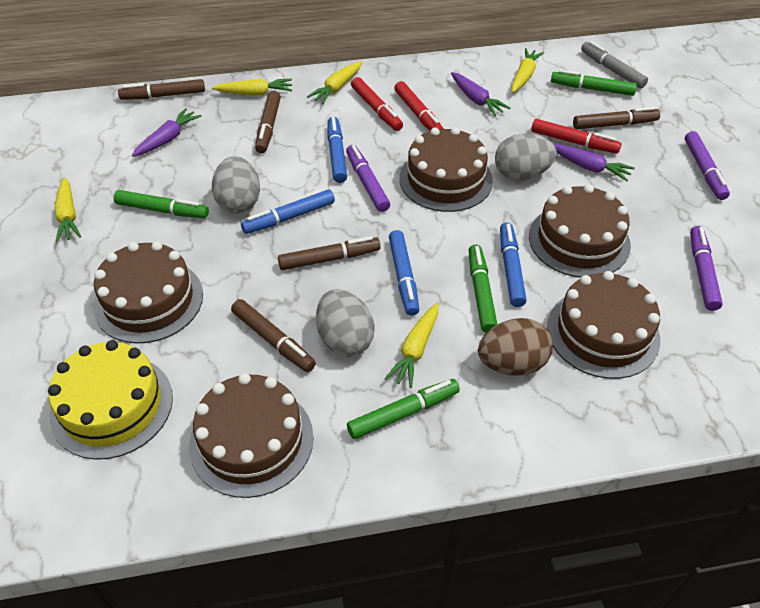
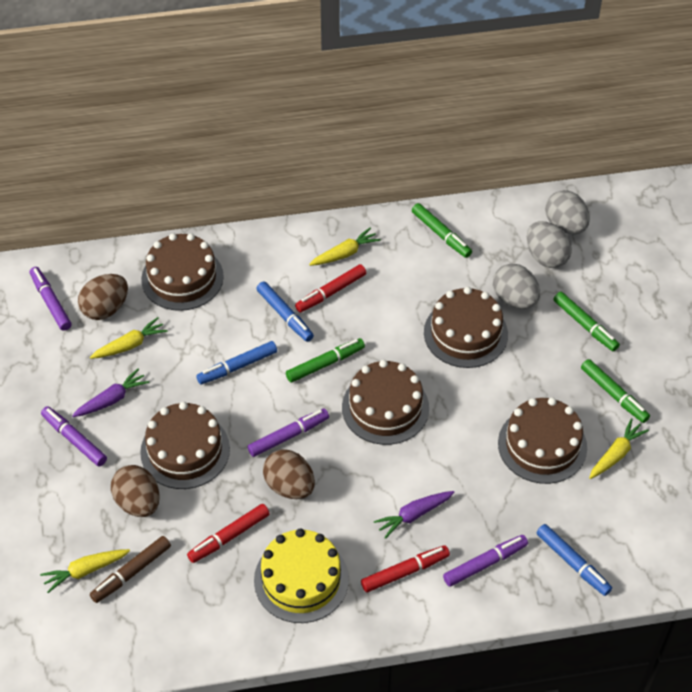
blue marker: 4 -> 3
brown egg: 1 -> 3
brown marker: 5 -> 1
grey marker: 1 -> 0
purple carrot: 3 -> 2
purple marker: 3 -> 4
yellow carrot: 5 -> 4

